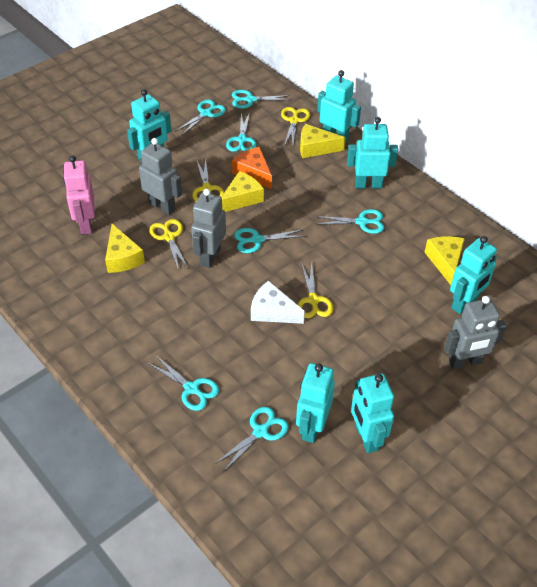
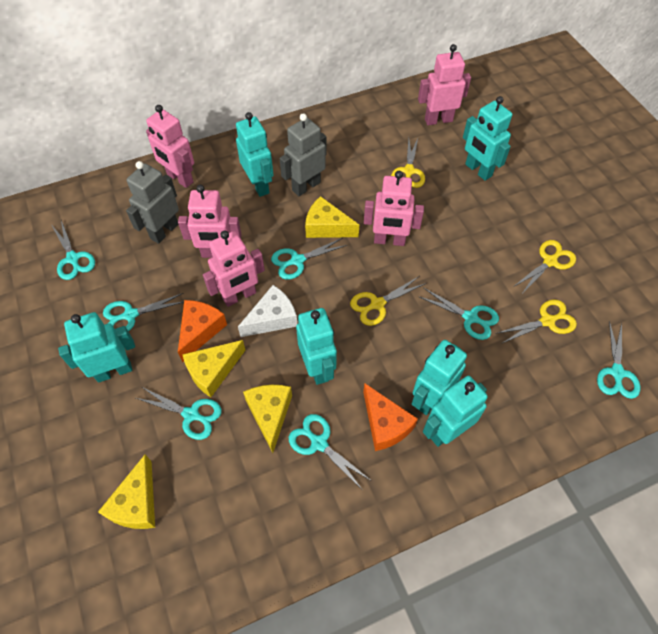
grey robot: 3 -> 2
orange cheese: 1 -> 2
pink robot: 1 -> 5

